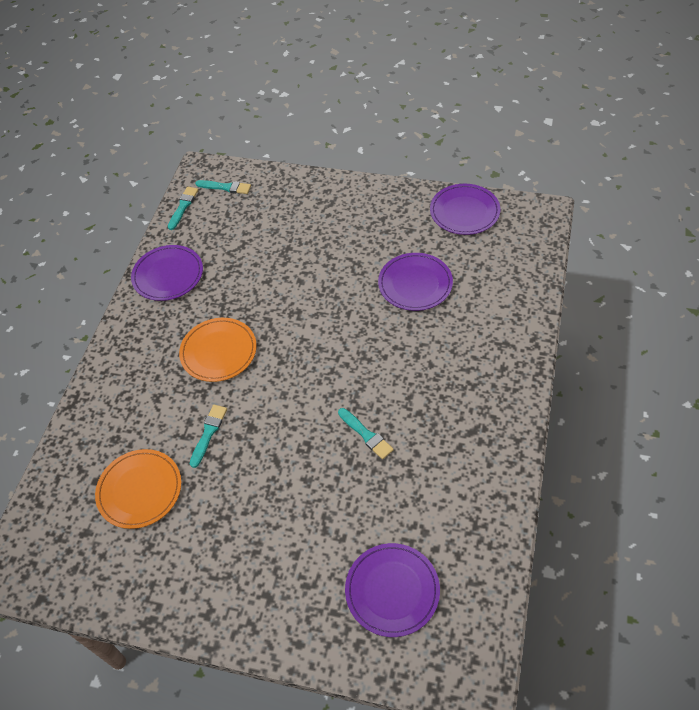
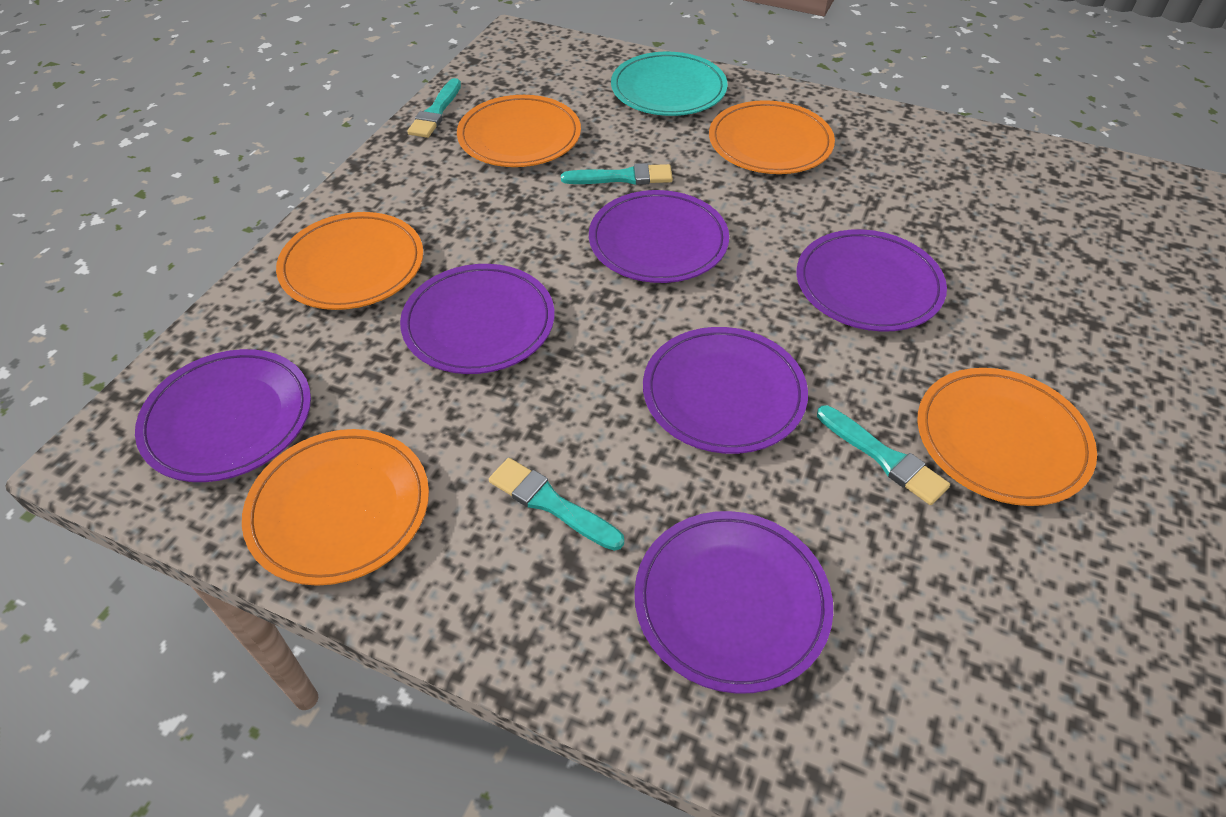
orange plate: 2 -> 5
purple plate: 4 -> 6
turquoise plate: 0 -> 1

